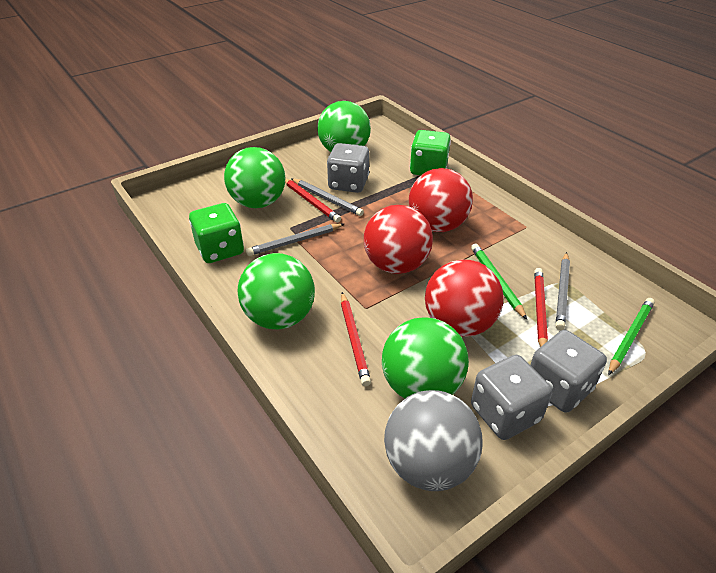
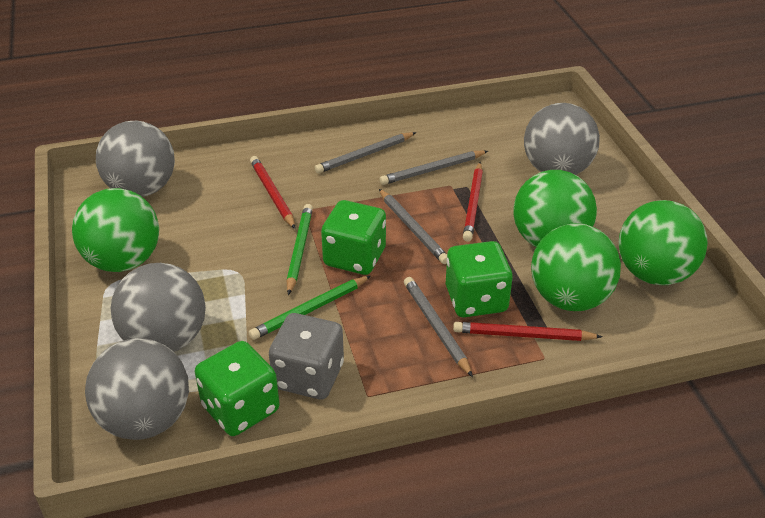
green dice: 2 -> 3
grey ball: 1 -> 4
grey dice: 3 -> 1
grey pencil: 3 -> 4
red ball: 3 -> 0

